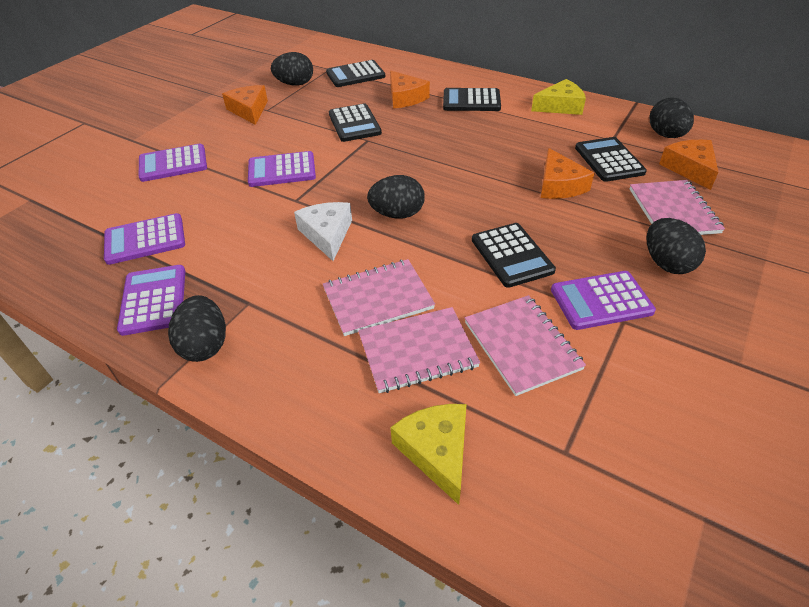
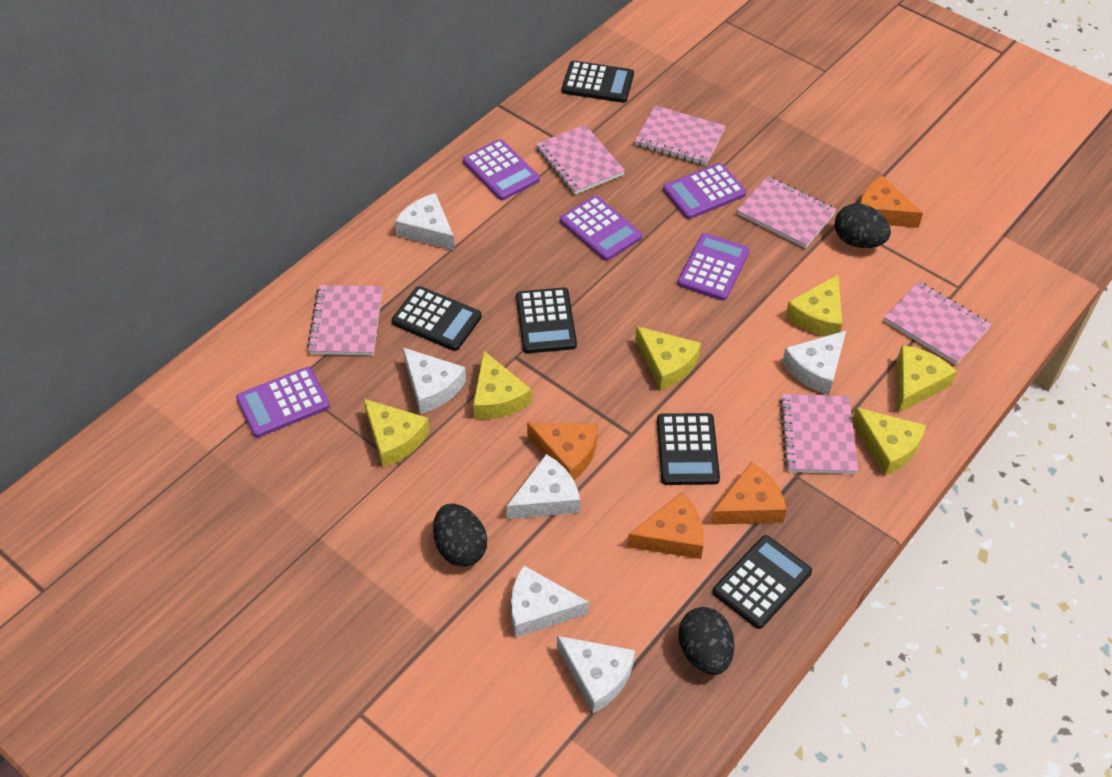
black egg: 5 -> 3
pink notebook: 4 -> 6
white cheese: 1 -> 6
yellow cheese: 2 -> 6

